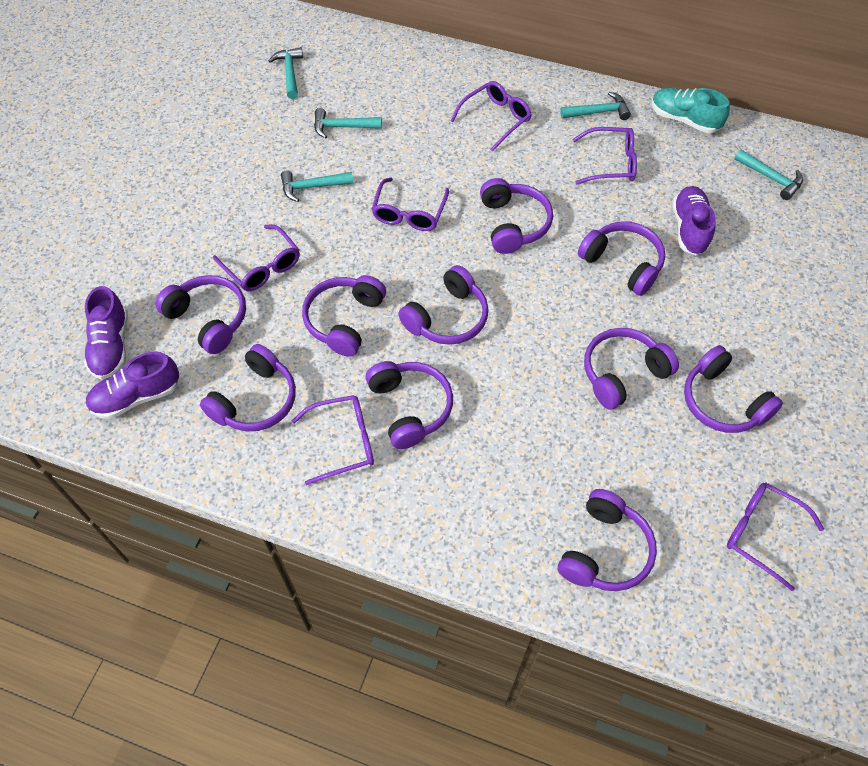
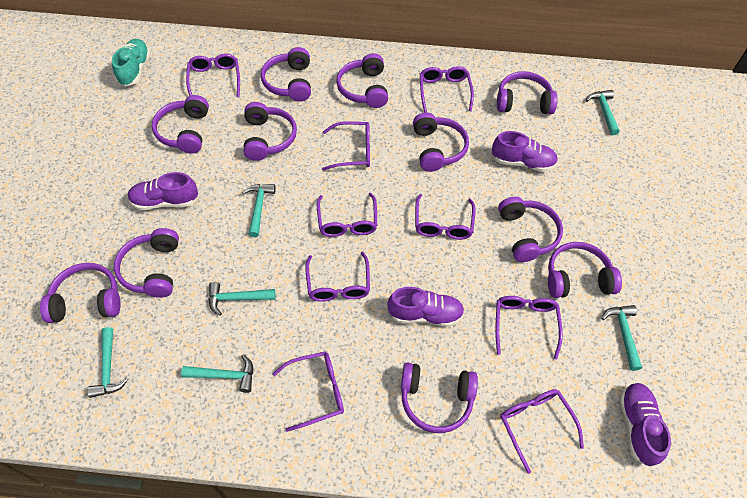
purple glasses: 6 -> 9
purple headphones: 10 -> 11
purple shoe: 3 -> 4
turquoise hammer: 5 -> 6

